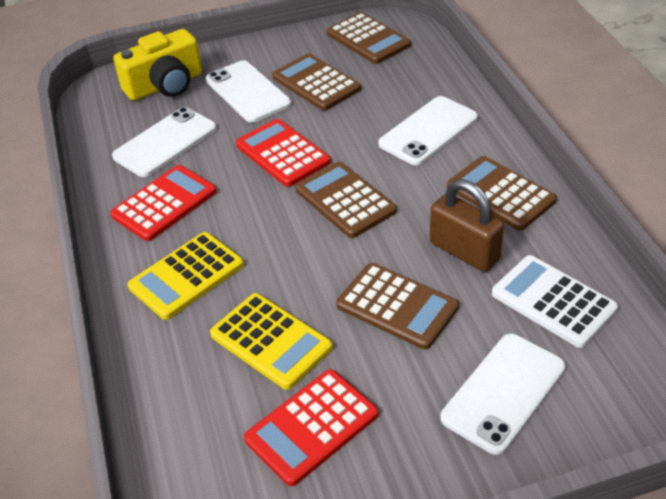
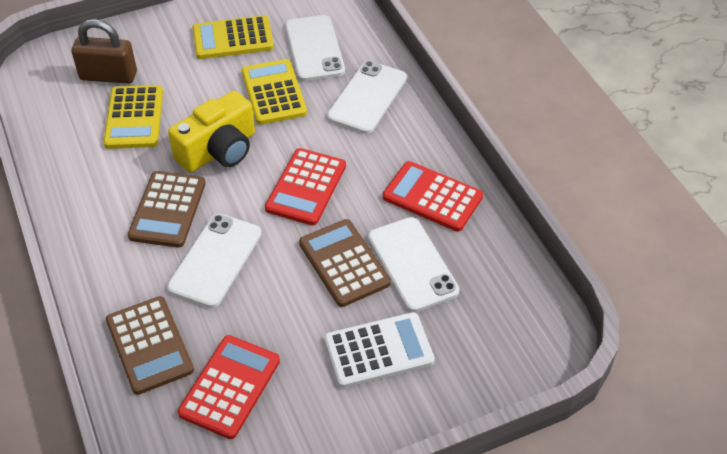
brown calculator: 5 -> 3
yellow calculator: 2 -> 3

